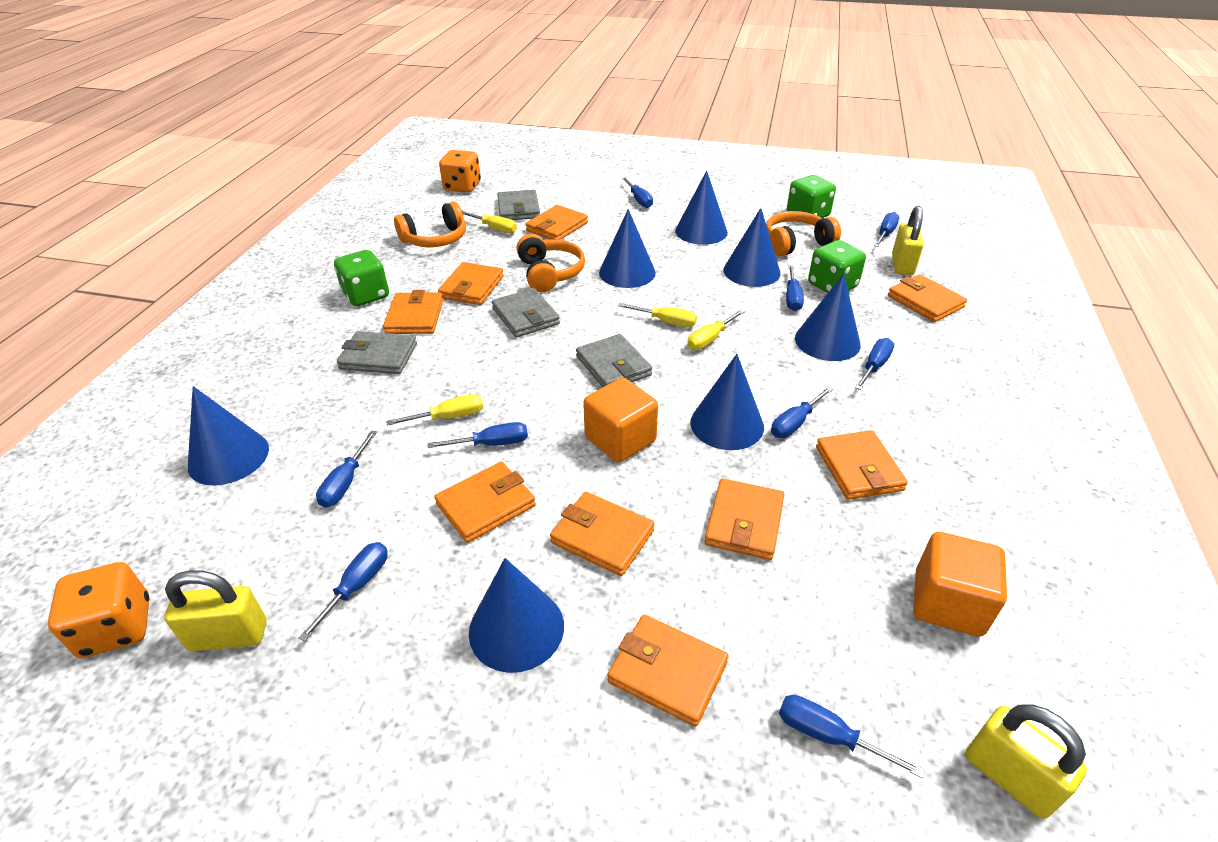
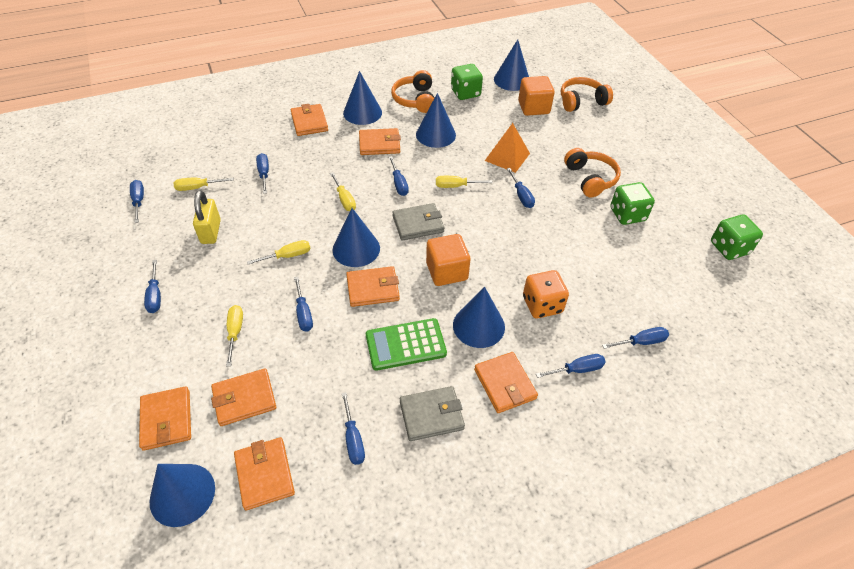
blue cone: 7 -> 6
green calculator: 0 -> 1
grey wallet: 4 -> 2
orange dice: 2 -> 1
orange pyramid: 0 -> 1
orange wallet: 9 -> 7
yellow padlock: 3 -> 1
yellow screwdriver: 4 -> 5

